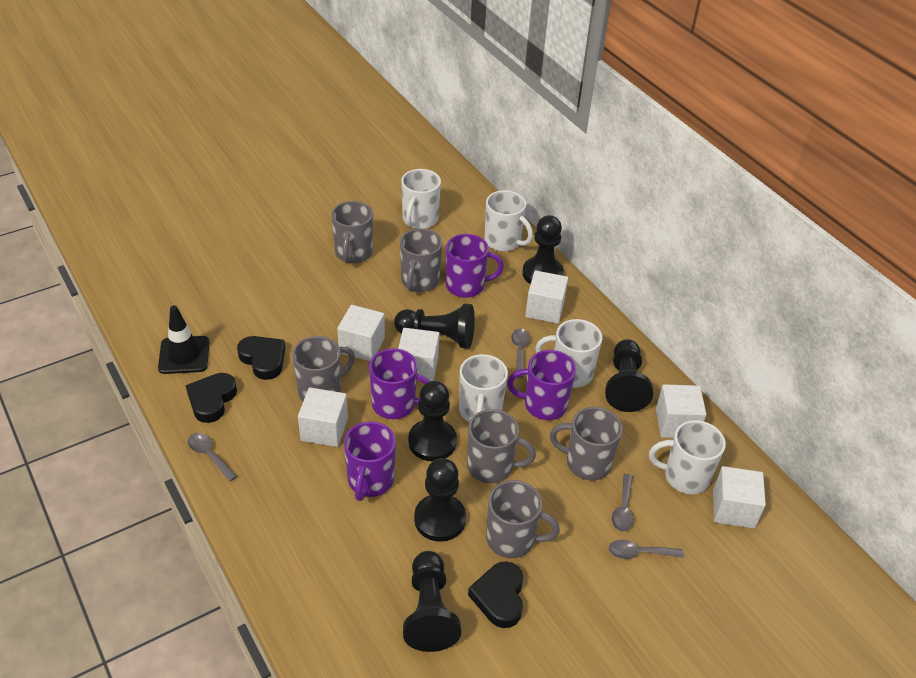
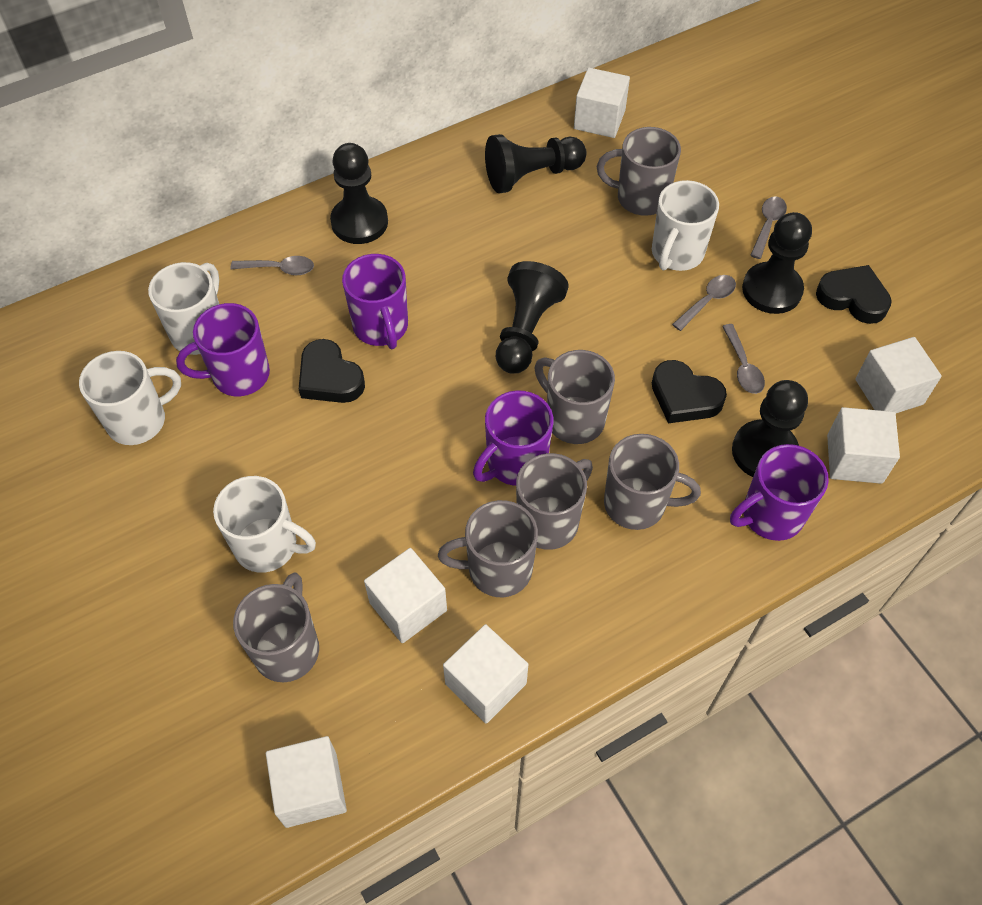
black pawn: 6 -> 5
black traffic cone: 1 -> 0
white mug: 5 -> 4

